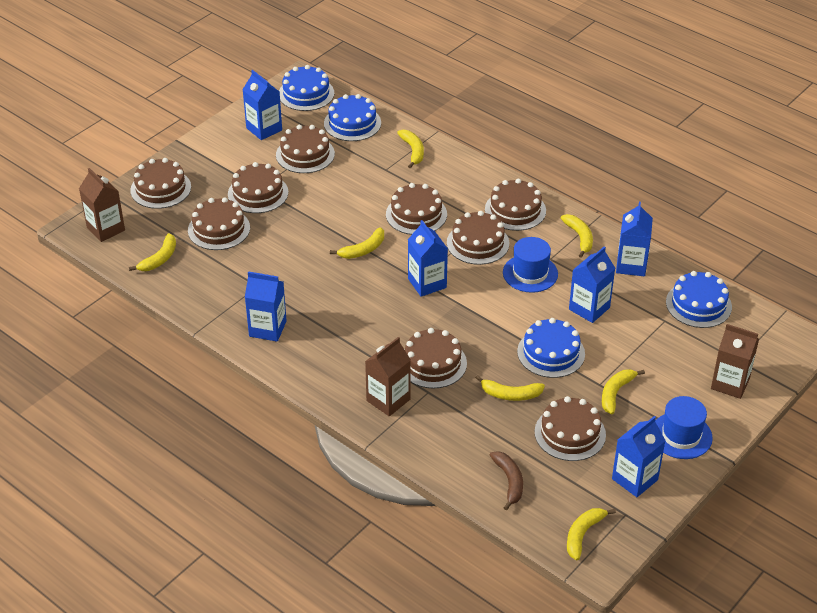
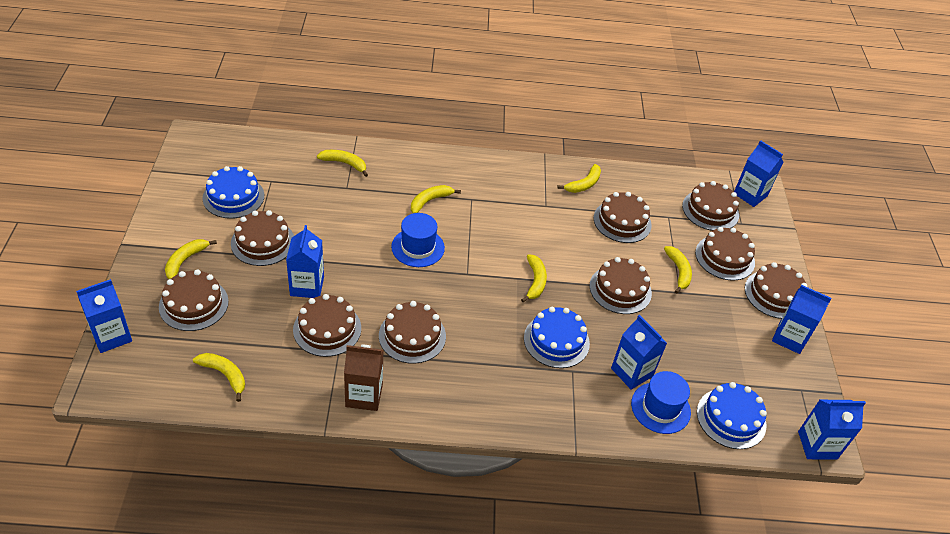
blue cake: 4 -> 3
brown banana: 1 -> 0
brown carton: 3 -> 1

